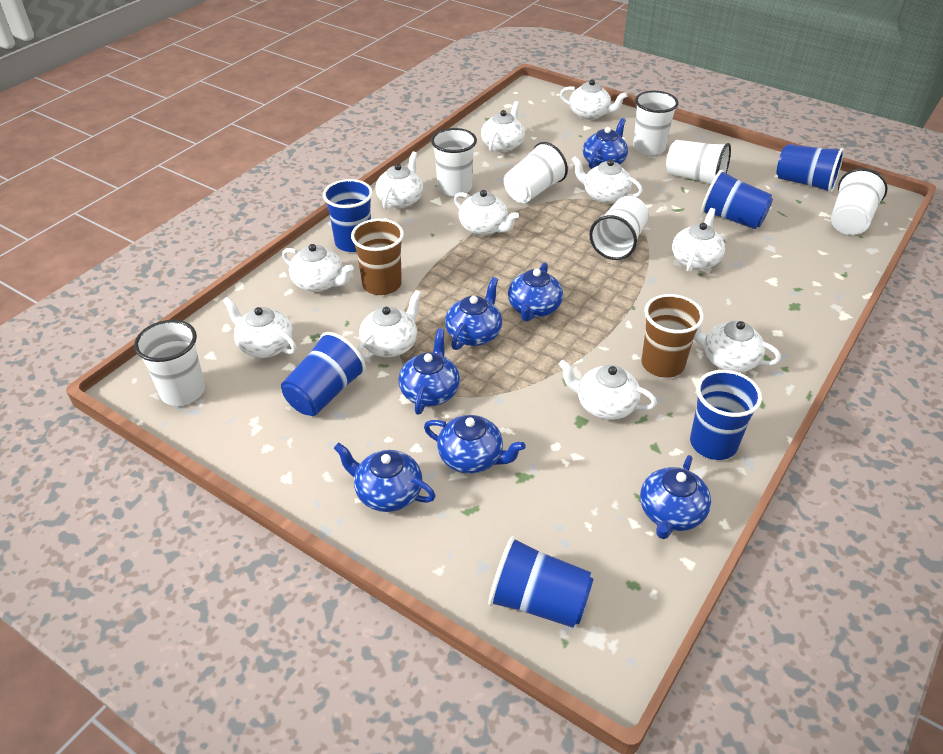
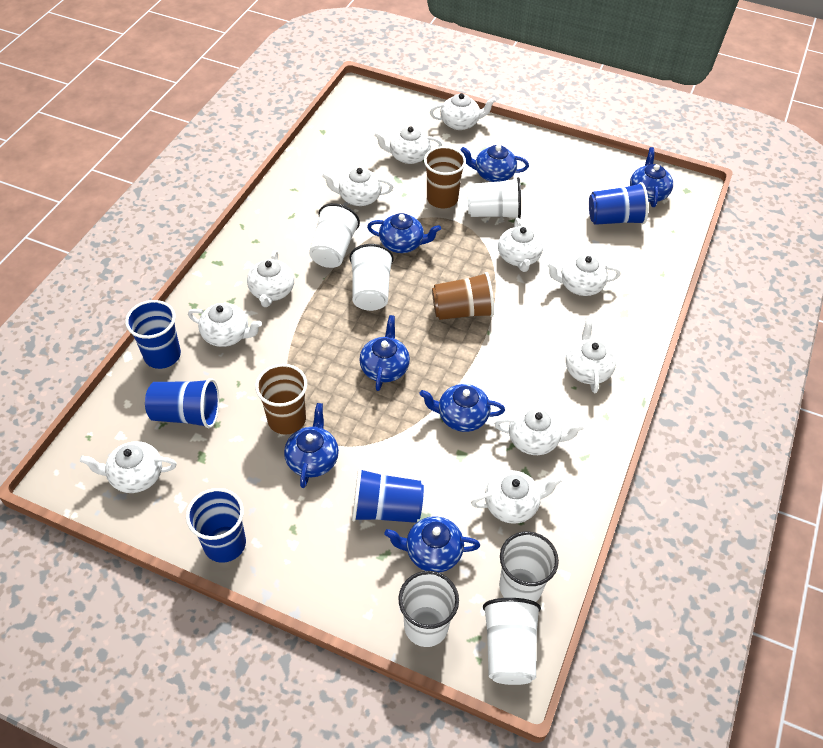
blue cup: 6 -> 5
brown cup: 2 -> 3
white cup: 7 -> 6

